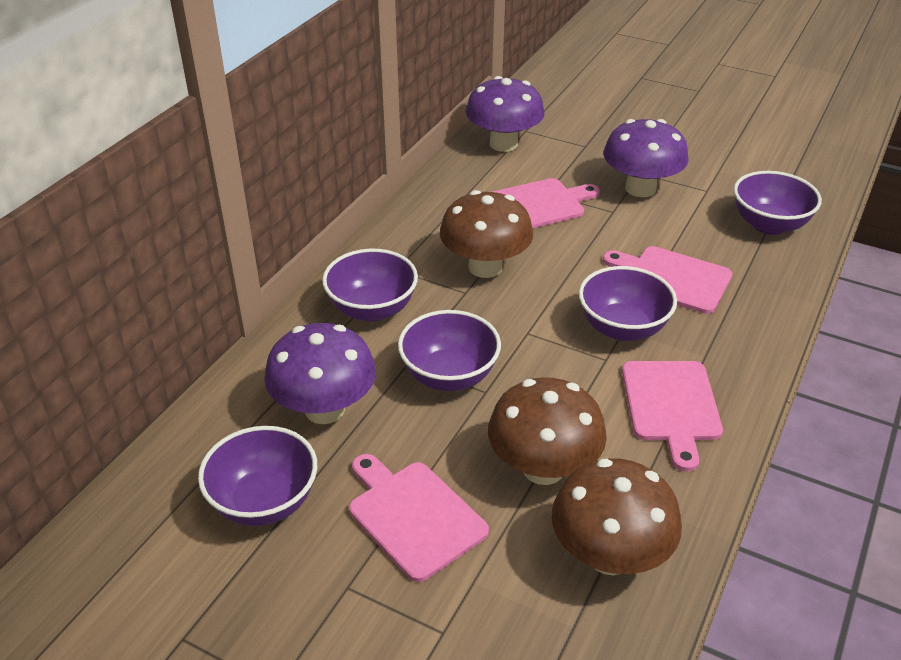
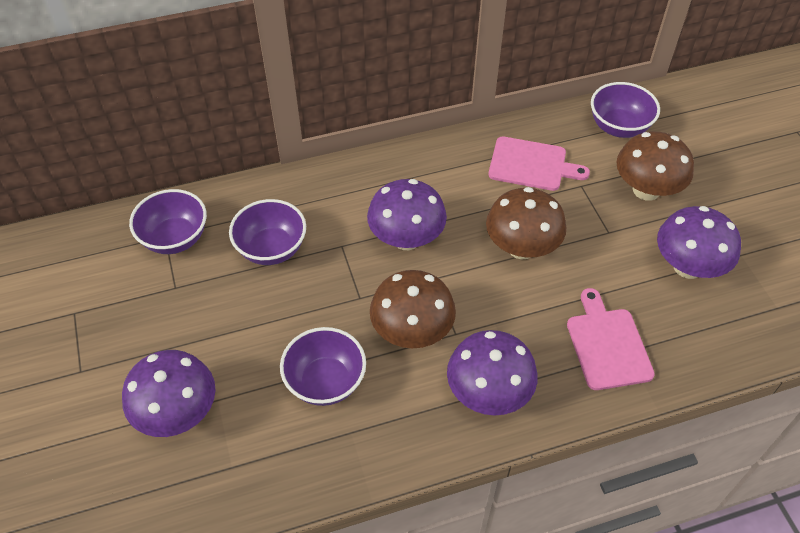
pink cutting board: 4 -> 2
purple bowl: 5 -> 4
purple mushroom: 3 -> 4

